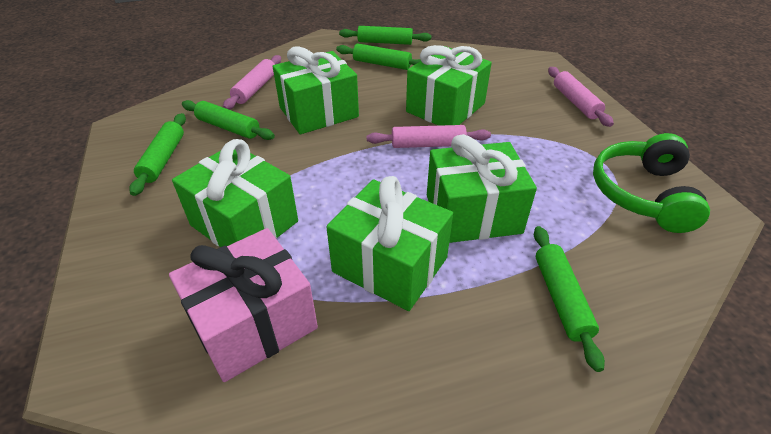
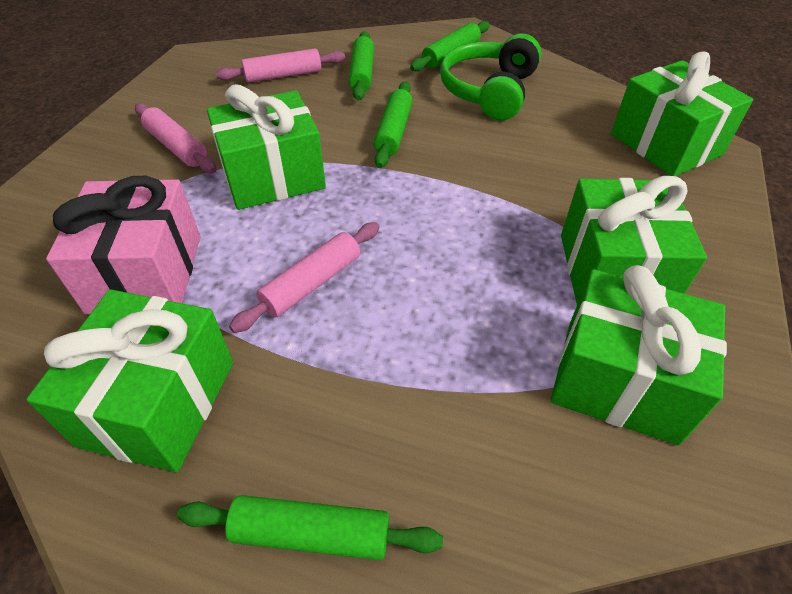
green rolling pin: 5 -> 4

